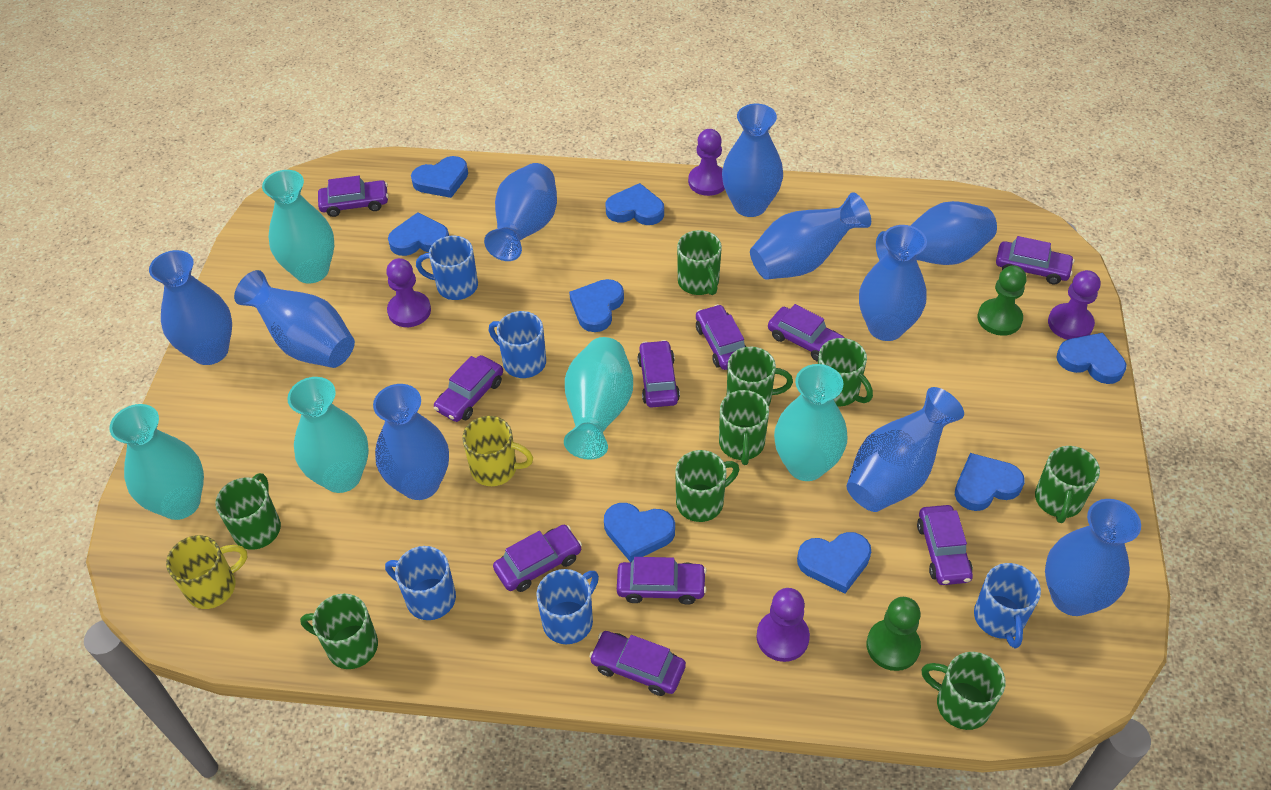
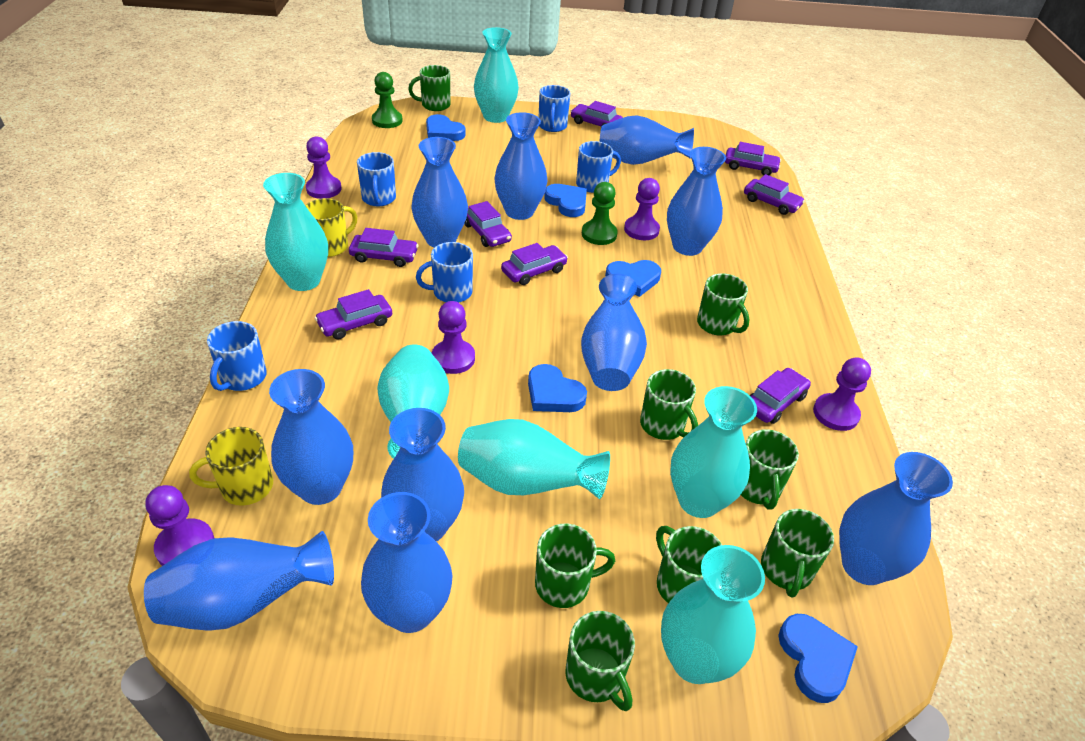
blue heart: 8 -> 5
green mug: 9 -> 8
purple car: 10 -> 8
purple pawn: 4 -> 5
turquoise vase: 5 -> 6

